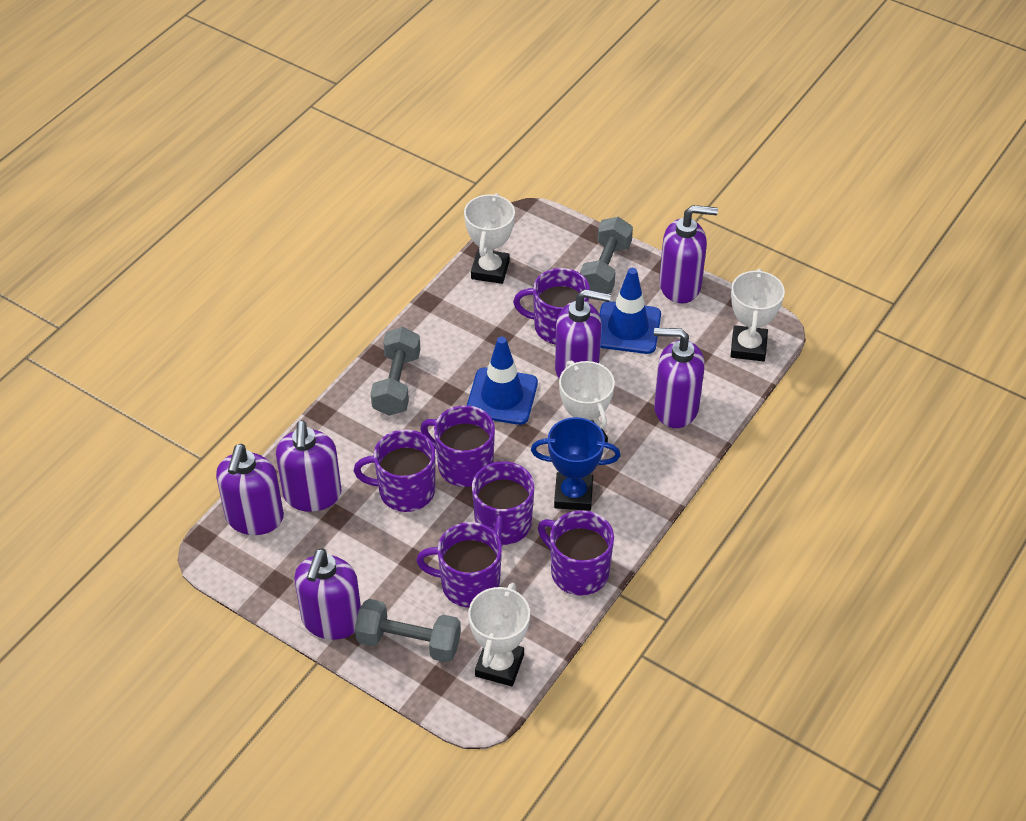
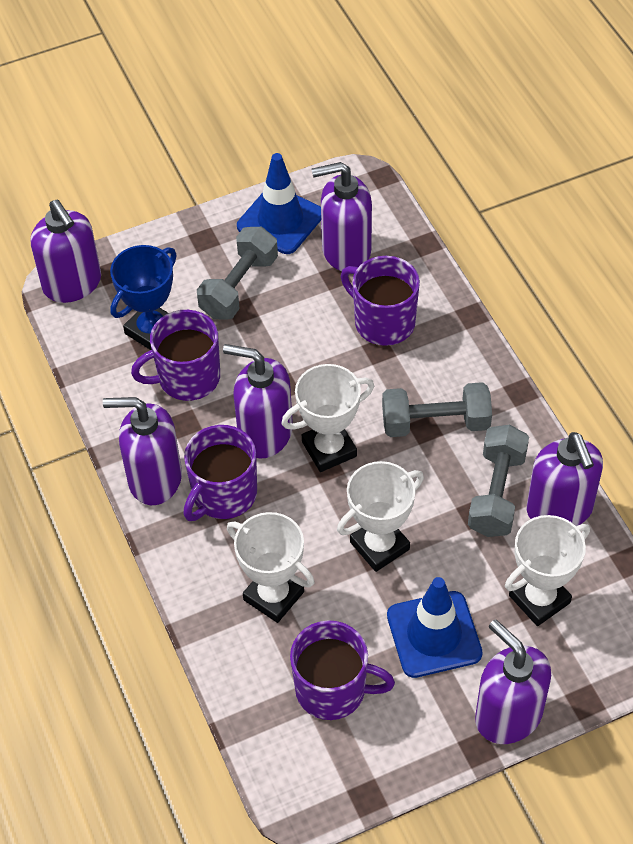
purple mug: 6 -> 4

